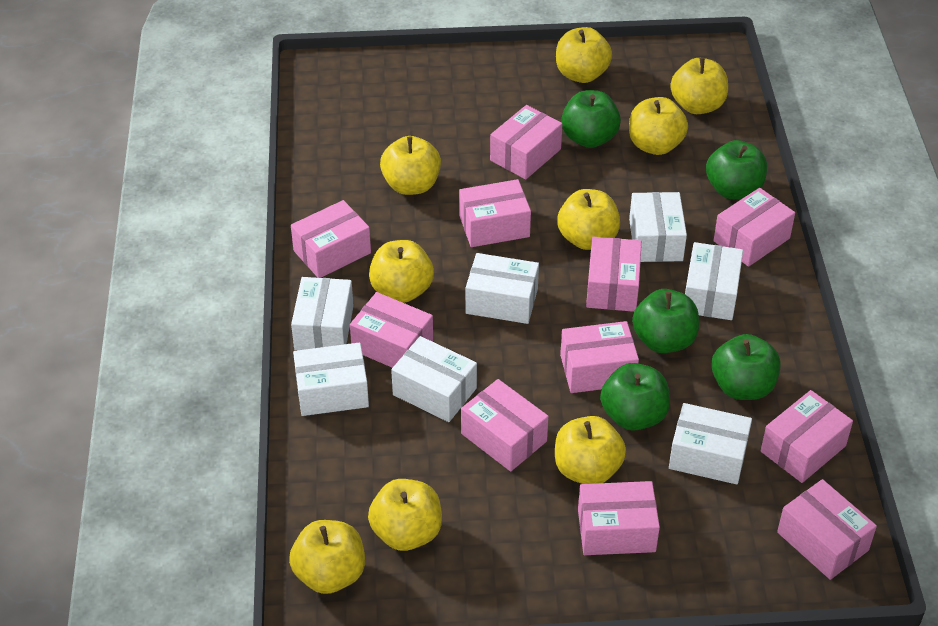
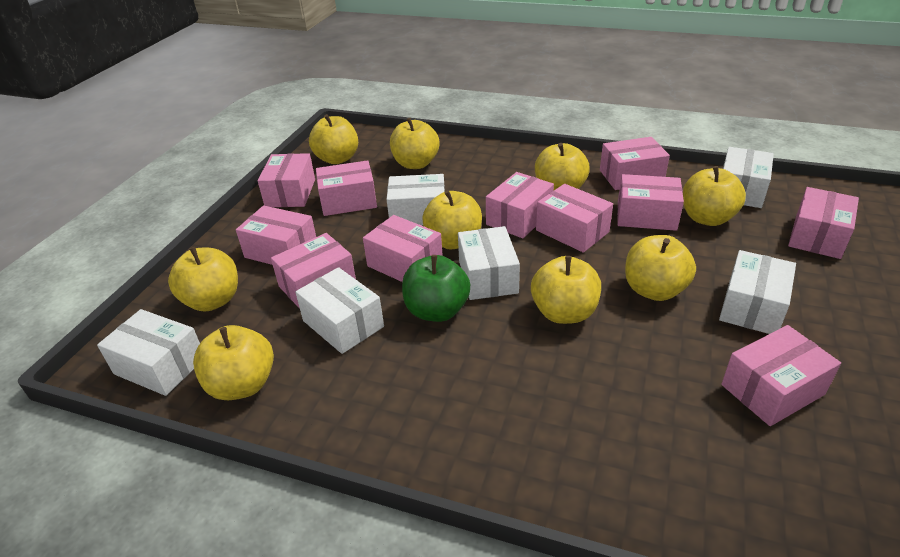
green apple: 5 -> 1
white box: 7 -> 6

